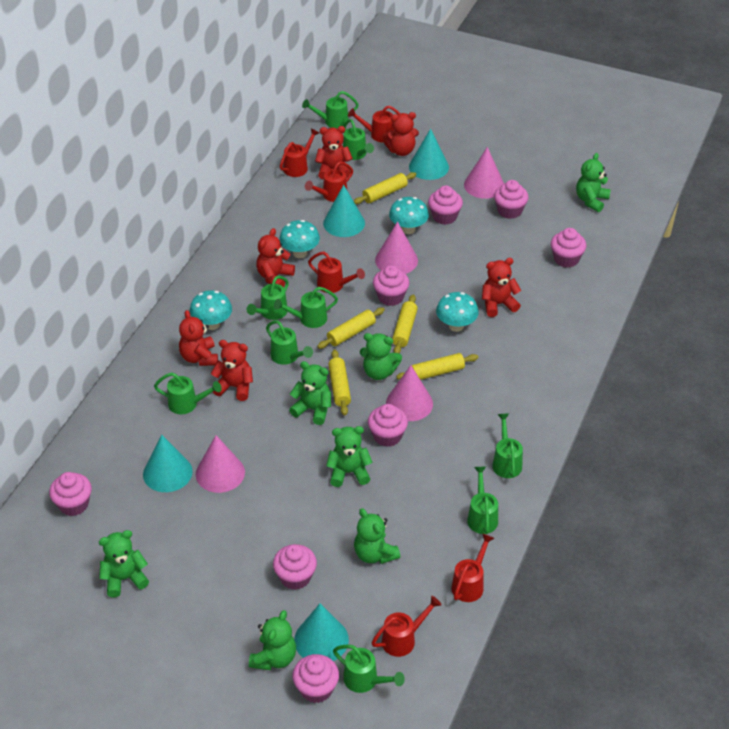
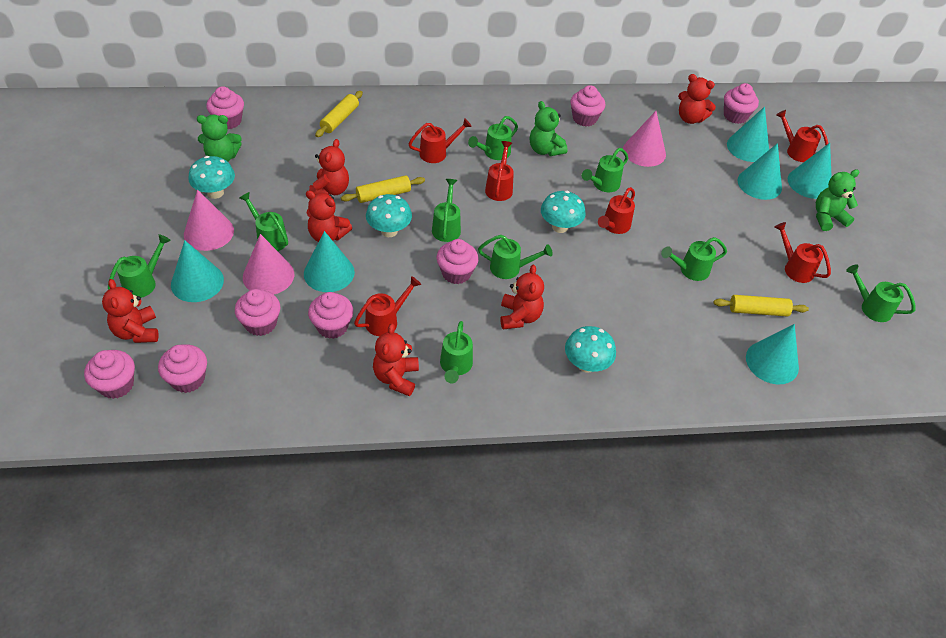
green teddy bear: 7 -> 3
pink cone: 4 -> 3
turquoise cone: 4 -> 6
yellow rolling pin: 5 -> 3

